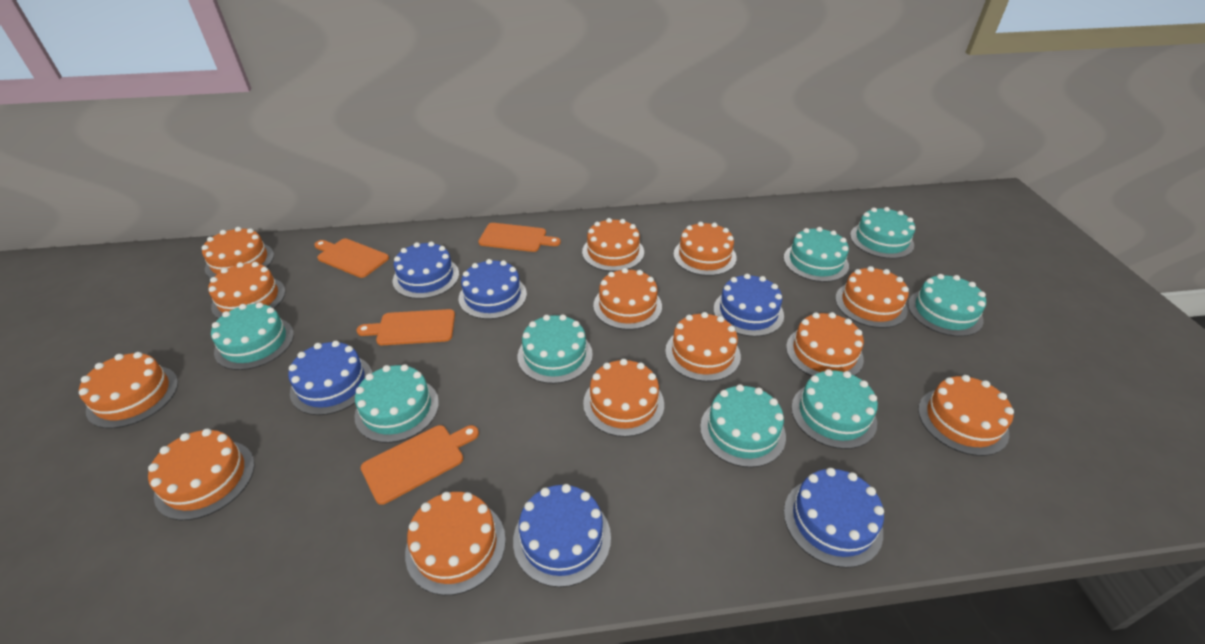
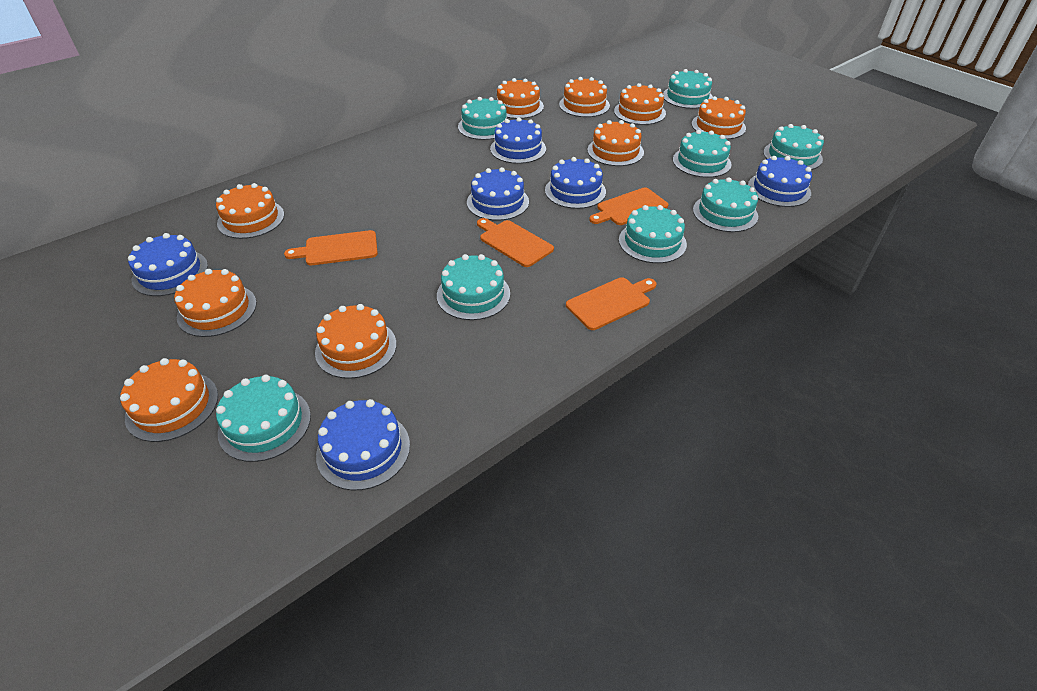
orange cake: 13 -> 9

